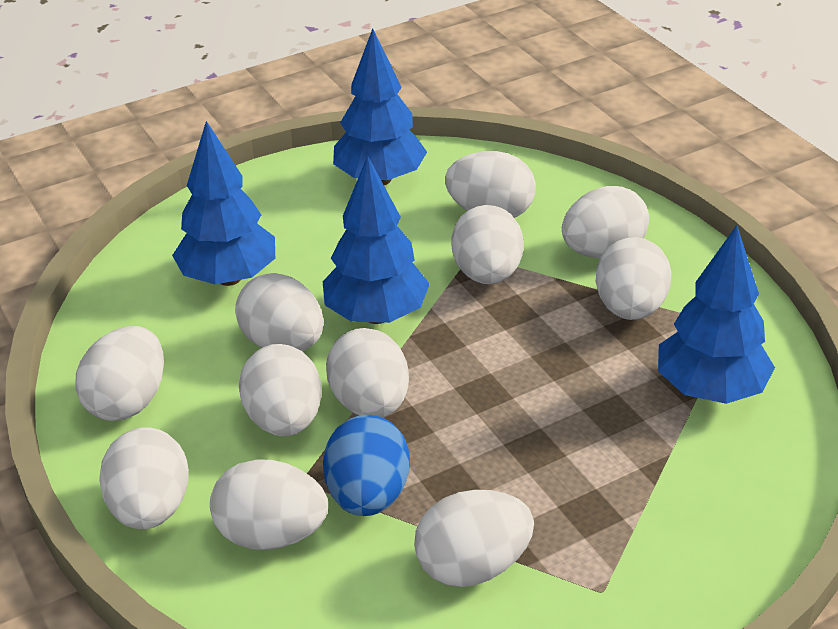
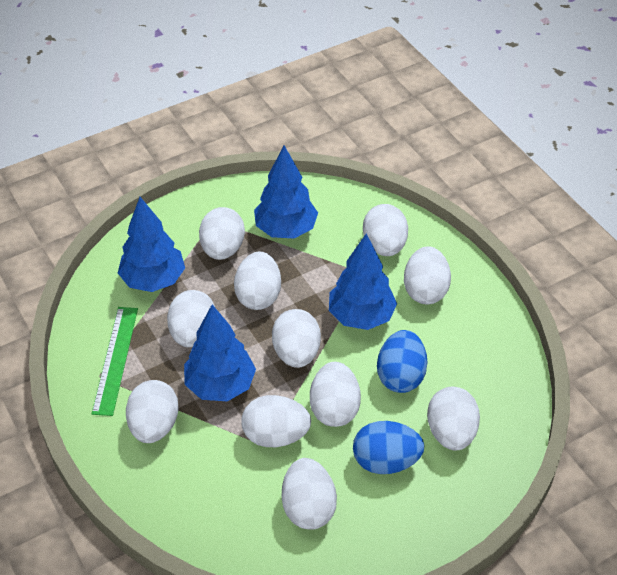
blue egg: 1 -> 2
green ruler: 0 -> 1

